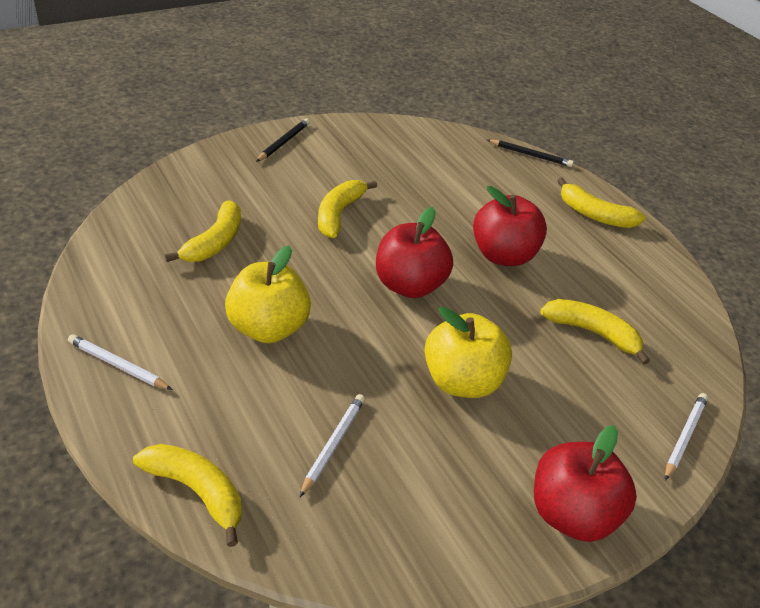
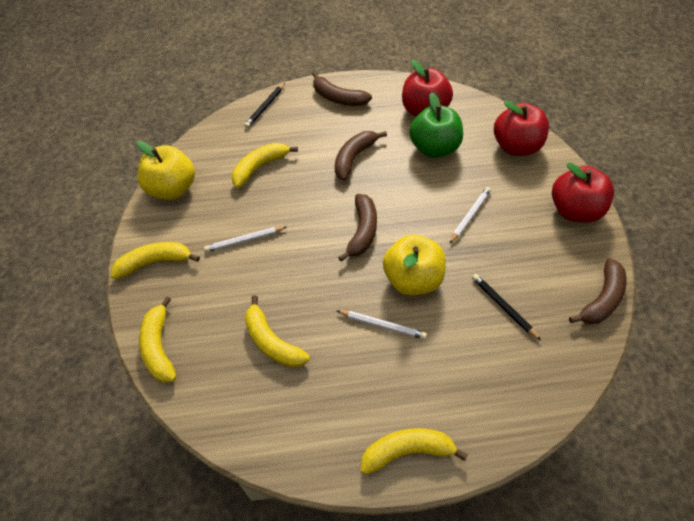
brown banana: 0 -> 4
green apple: 0 -> 1

